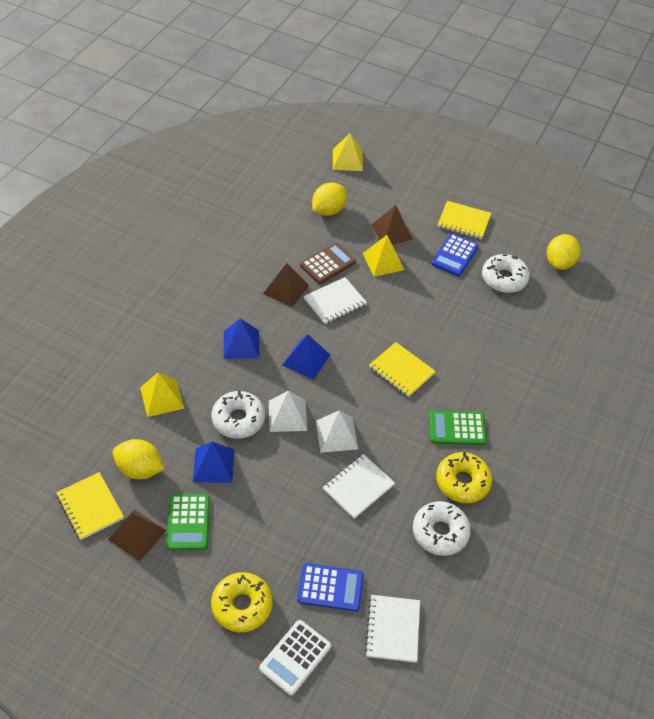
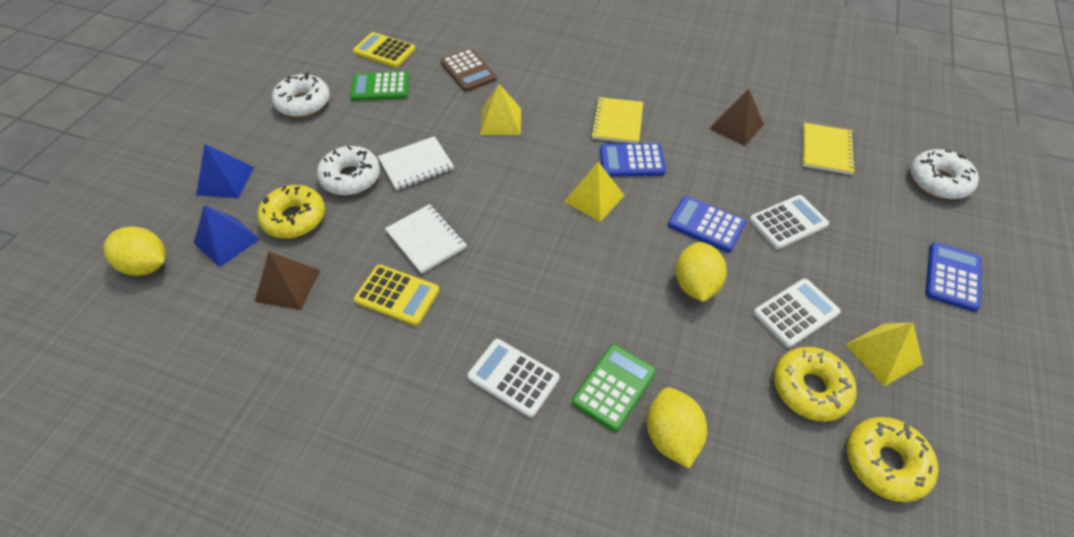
blue calculator: 2 -> 3
blue pyramid: 3 -> 2
brown pyramid: 3 -> 2
white calculator: 1 -> 3
white notebook: 3 -> 2
white pyramid: 2 -> 0
yellow calculator: 0 -> 2
yellow donut: 2 -> 3
yellow notebook: 3 -> 2

